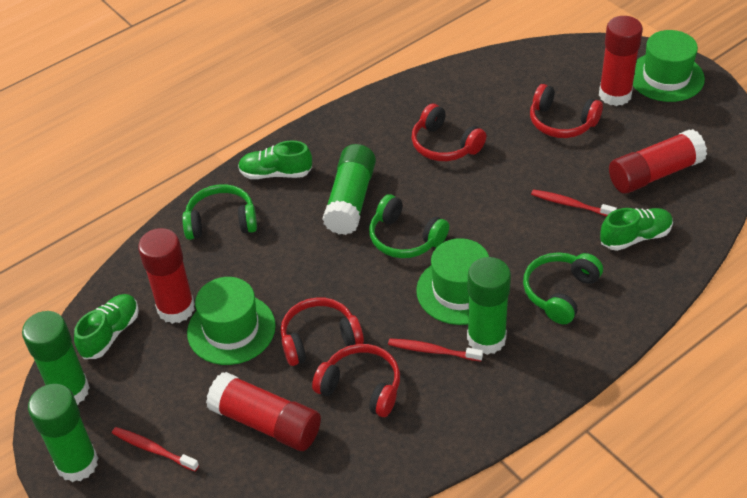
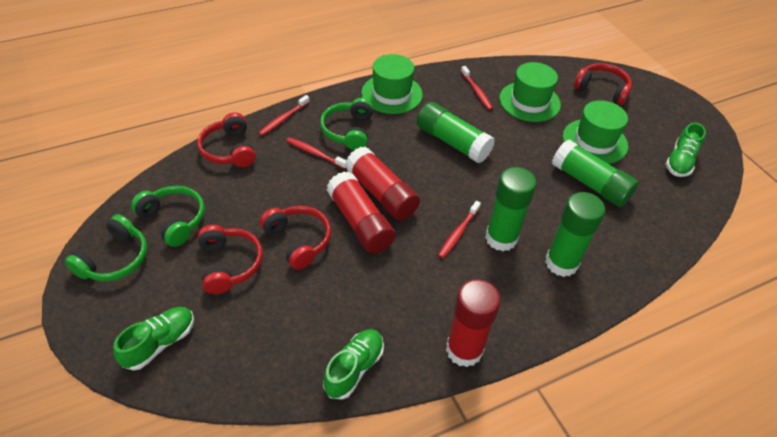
red glue stick: 4 -> 3
red toothbrush: 3 -> 4

